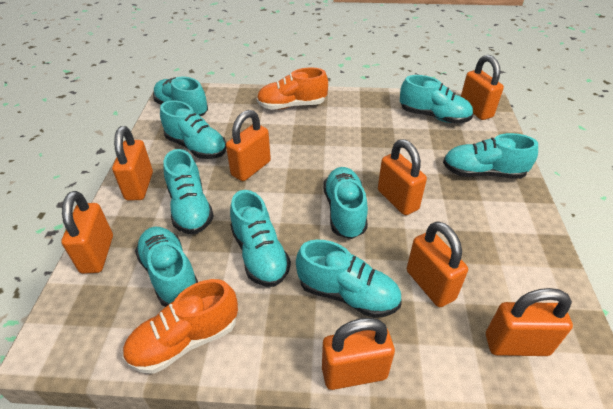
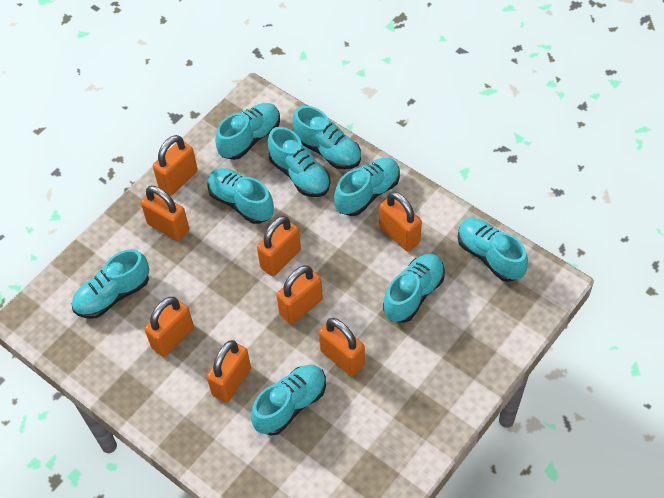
orange shoe: 2 -> 0

